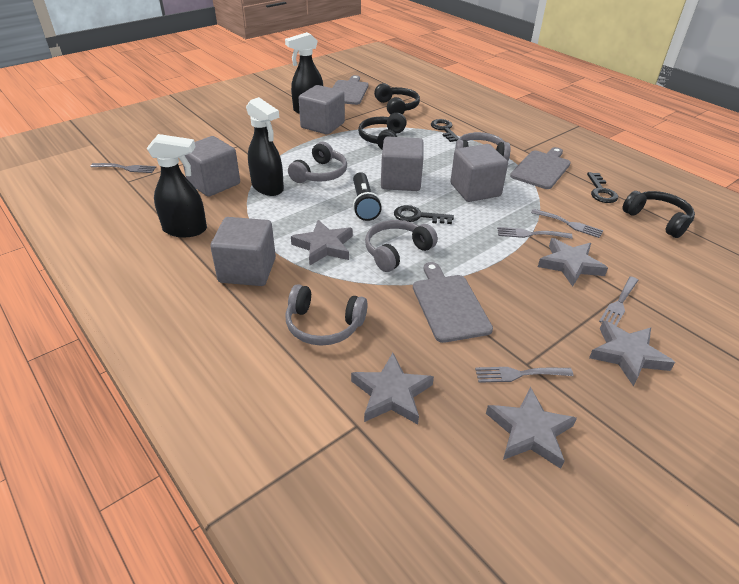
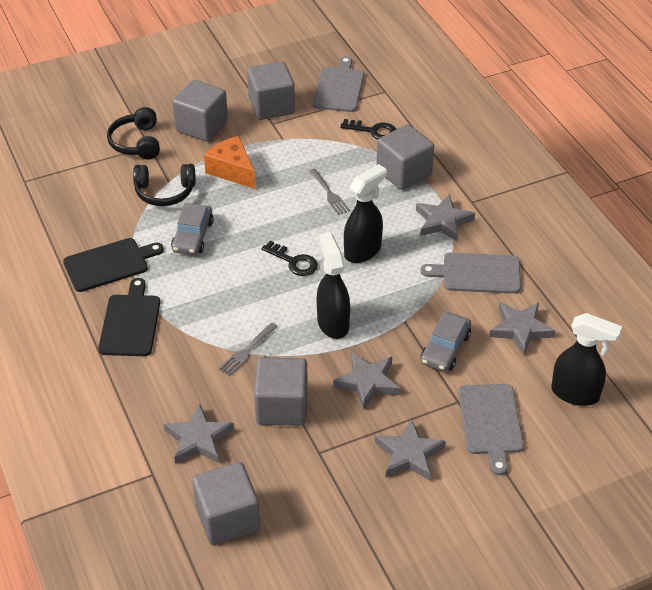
black cutting board: 0 -> 2
black flashlight: 1 -> 0
black headphones: 3 -> 2
black key: 3 -> 2
grey car: 0 -> 2
grey fork: 5 -> 2
grey headphones: 4 -> 0
orange cheese: 0 -> 1

